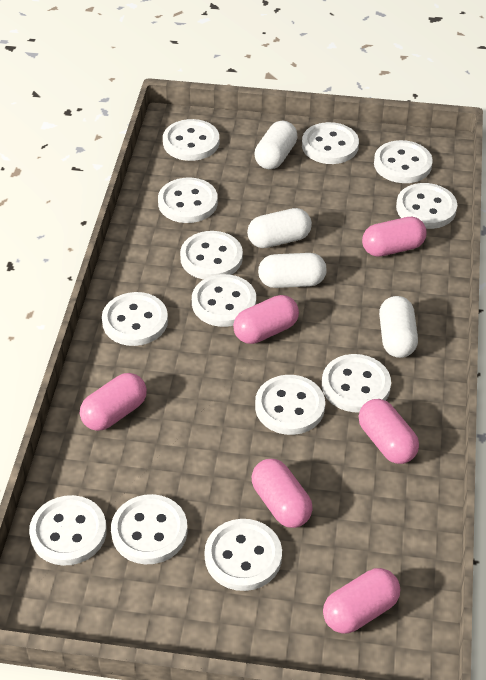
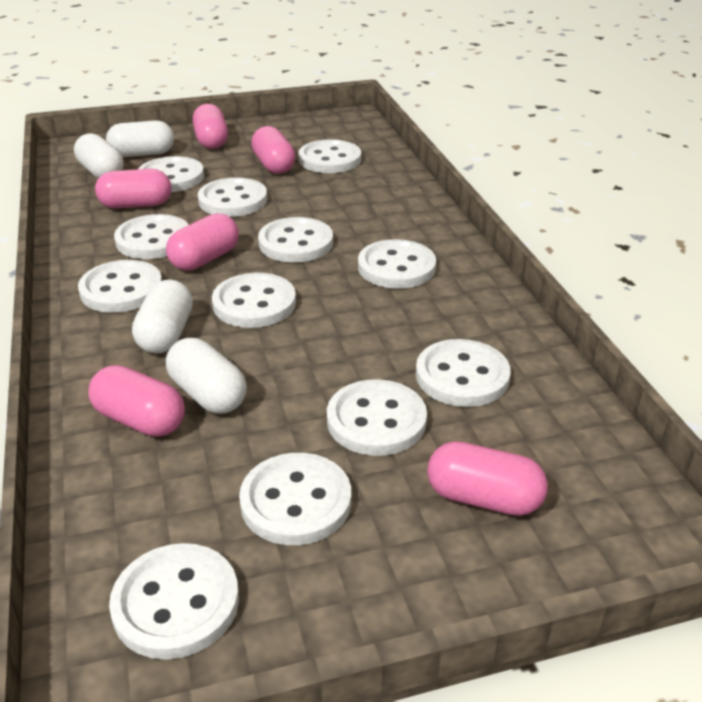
white button: 13 -> 12

